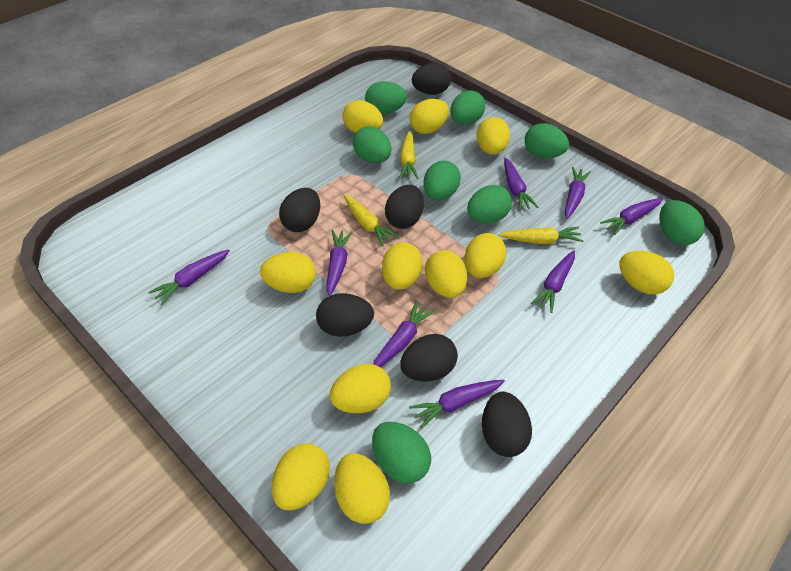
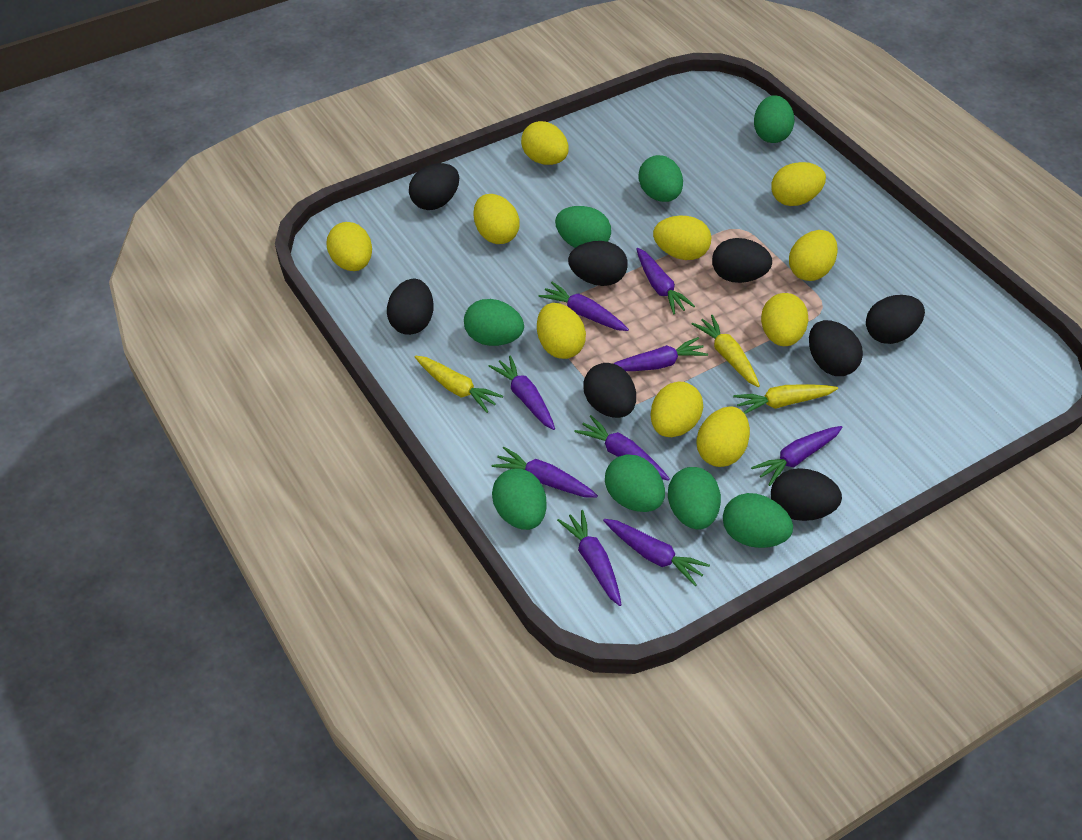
black egg: 6 -> 8
purple carrot: 8 -> 9
yellow egg: 11 -> 10

